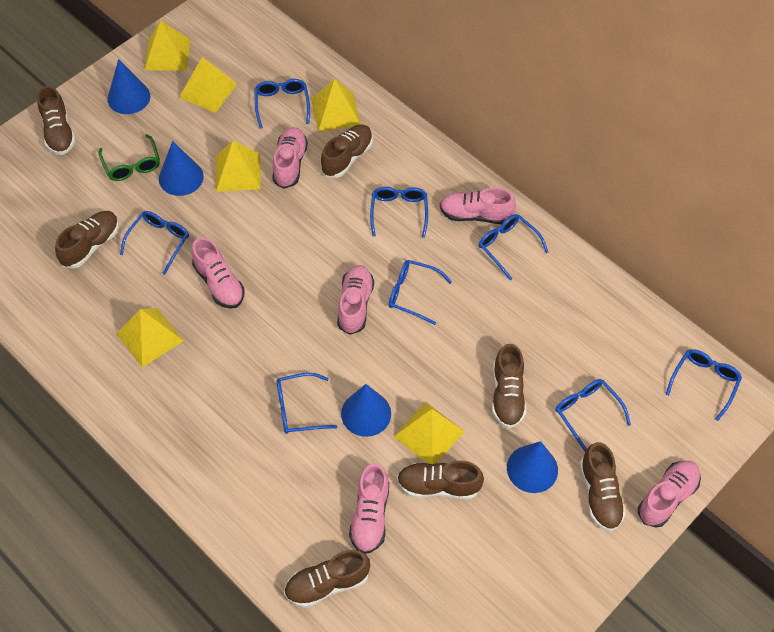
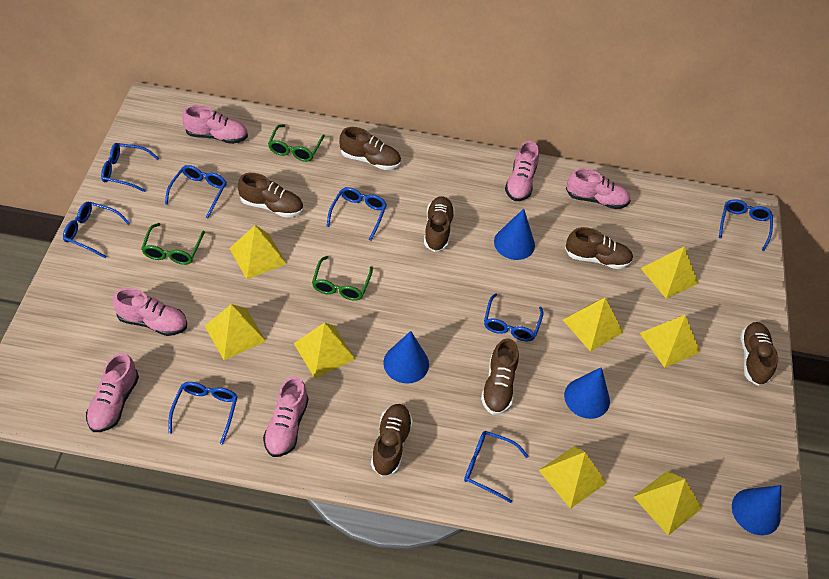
green glasses: 1 -> 3
yellow pyramid: 6 -> 8

